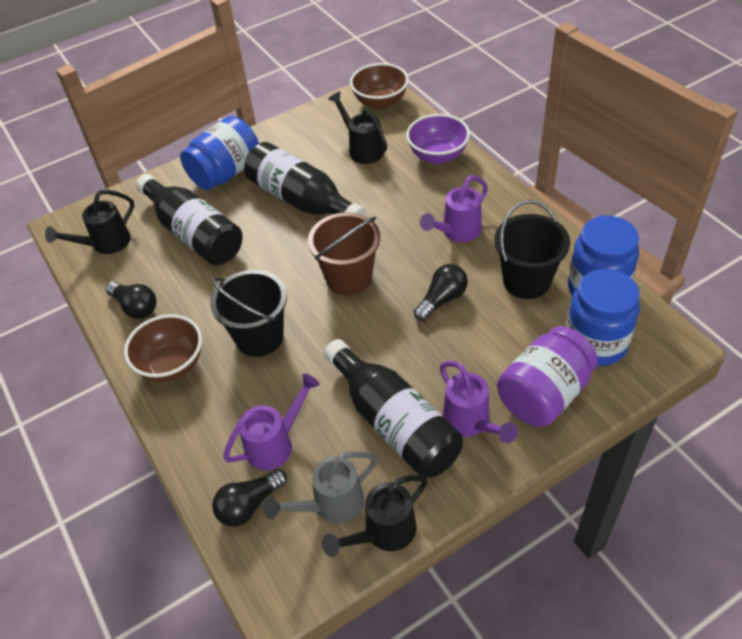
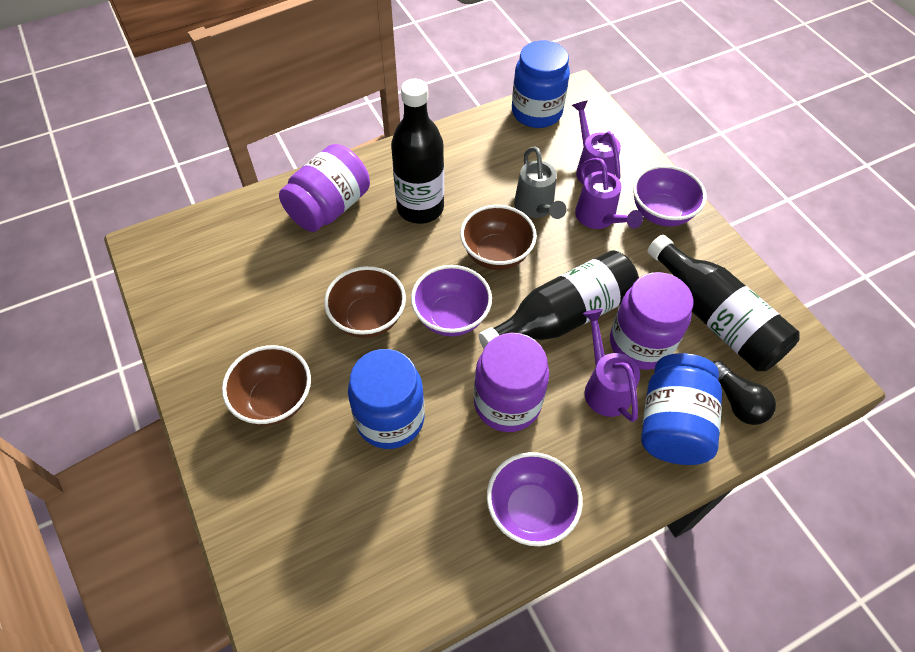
black bucket: 2 -> 0
black light bulb: 3 -> 1
black watering can: 3 -> 0
brown bowl: 2 -> 3
brown bucket: 1 -> 0
purple bowl: 1 -> 3
purple jar: 1 -> 3

